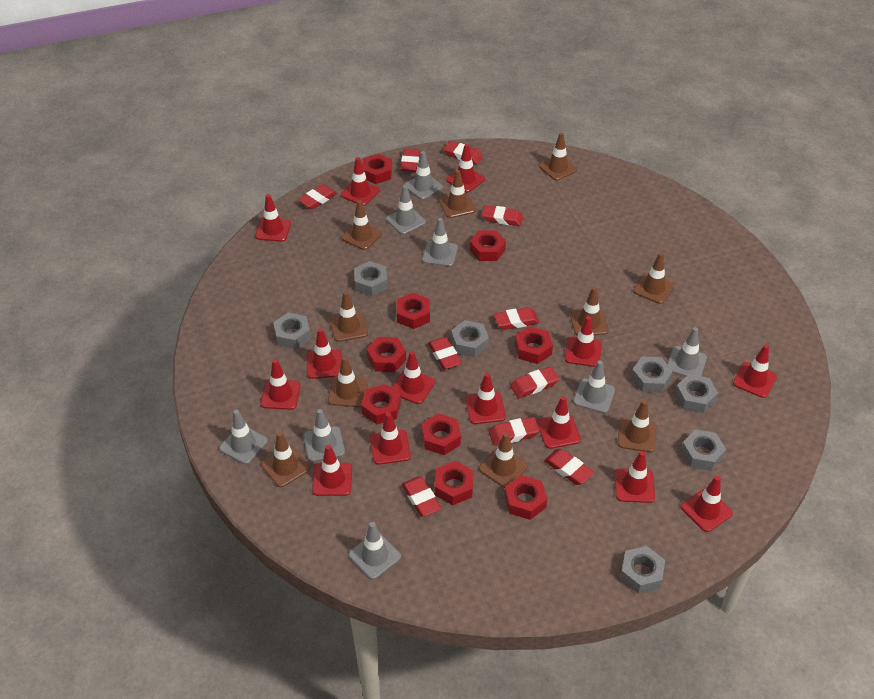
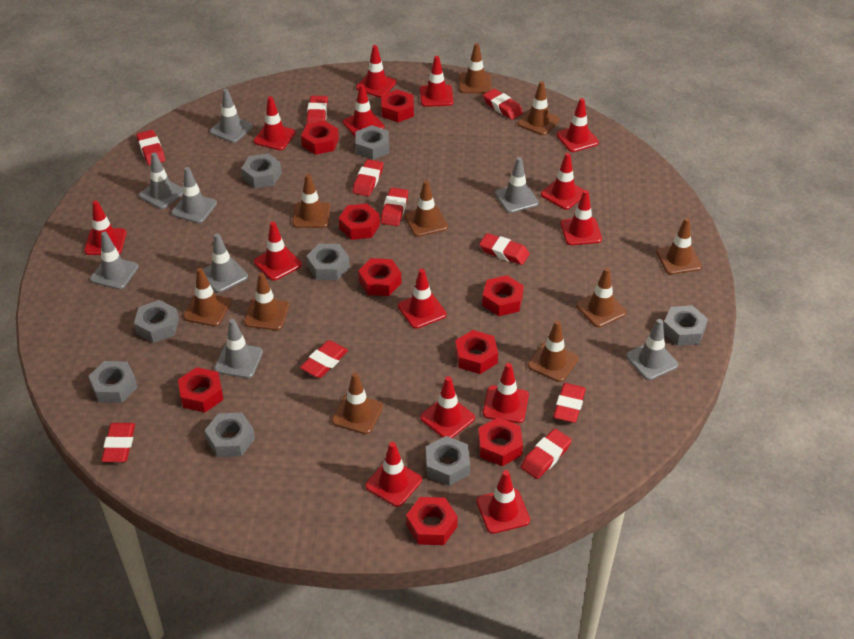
grey nut: 7 -> 8

